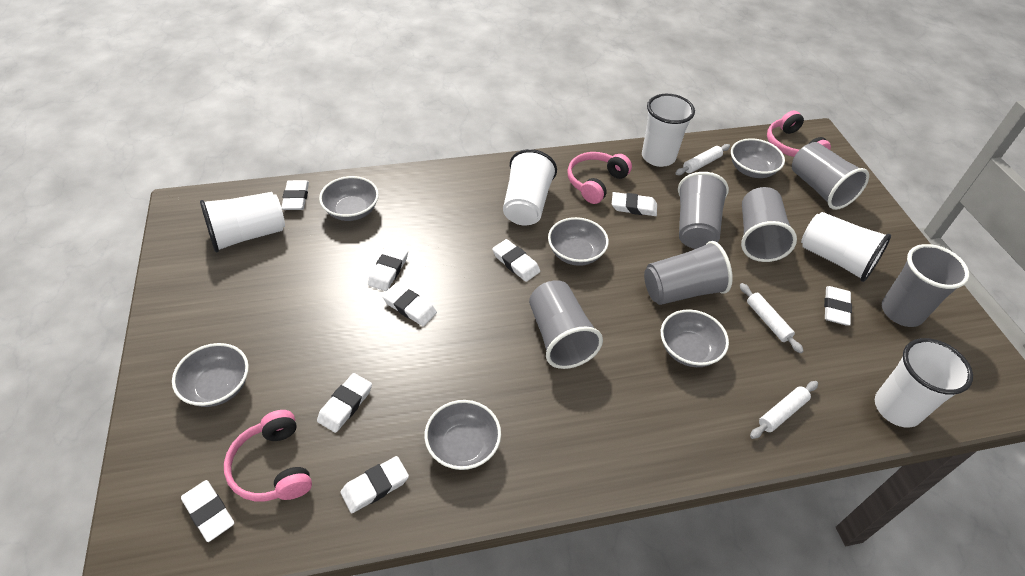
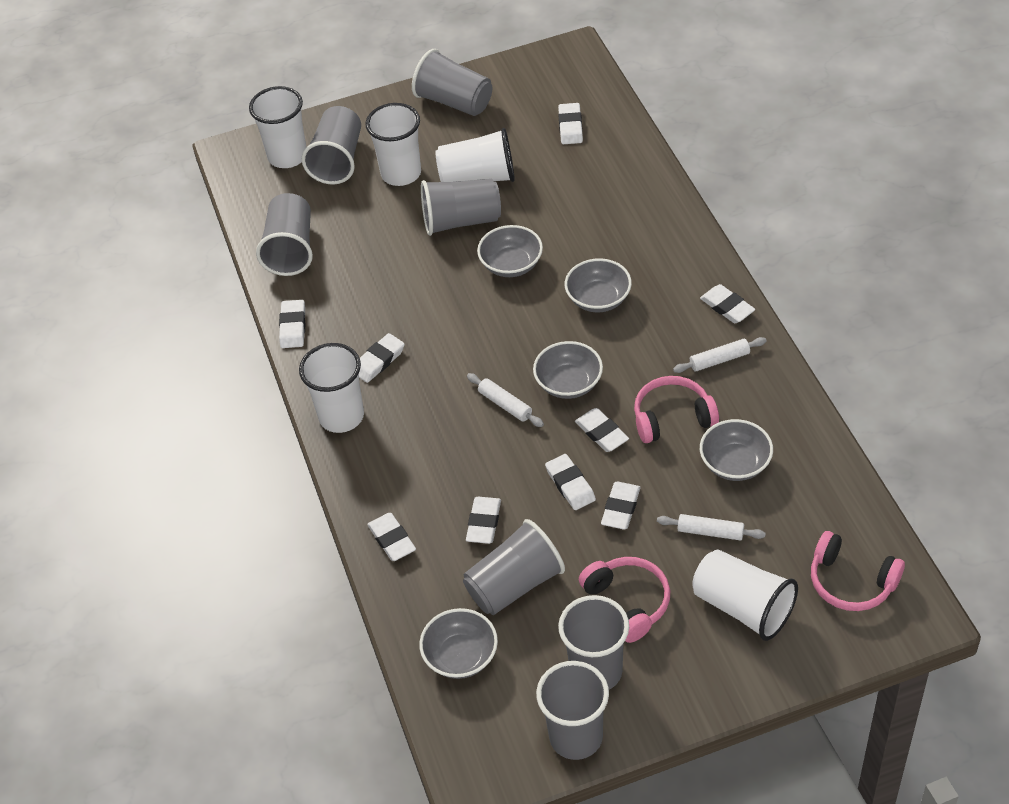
grey bowl: 6 -> 5
grey cup: 6 -> 7

